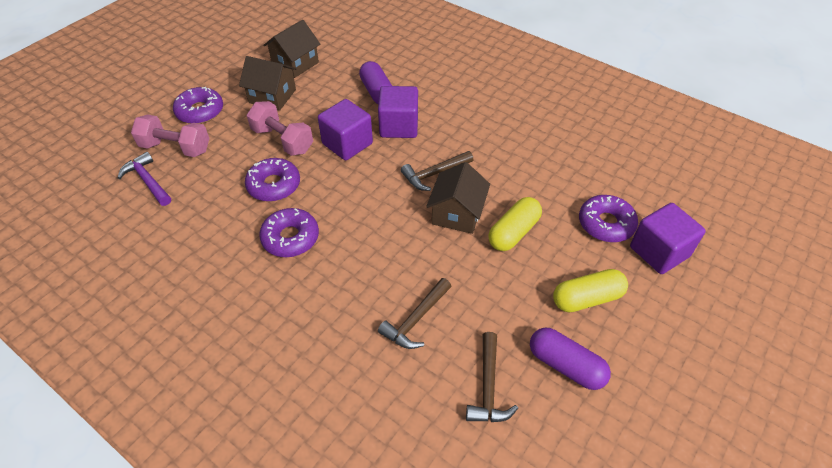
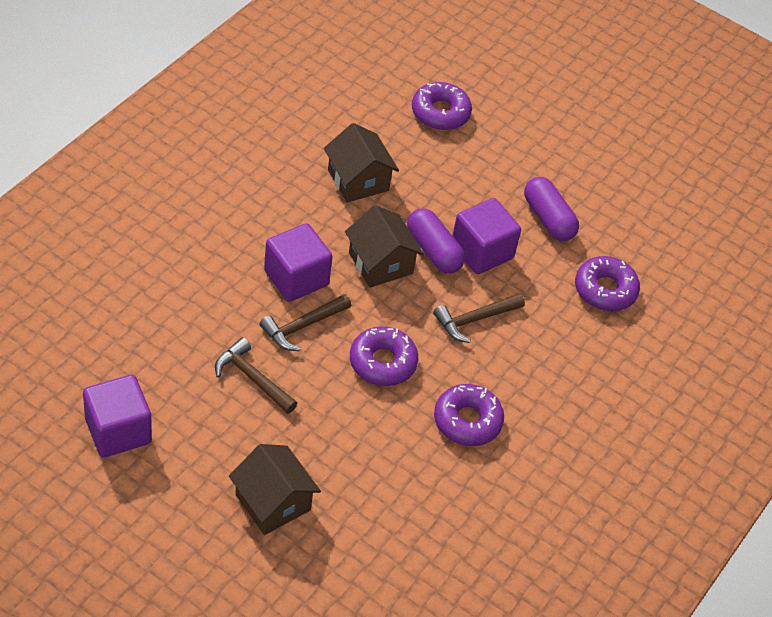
pink dumbbell: 2 -> 0
purple hammer: 1 -> 0
yellow capsule: 2 -> 0

